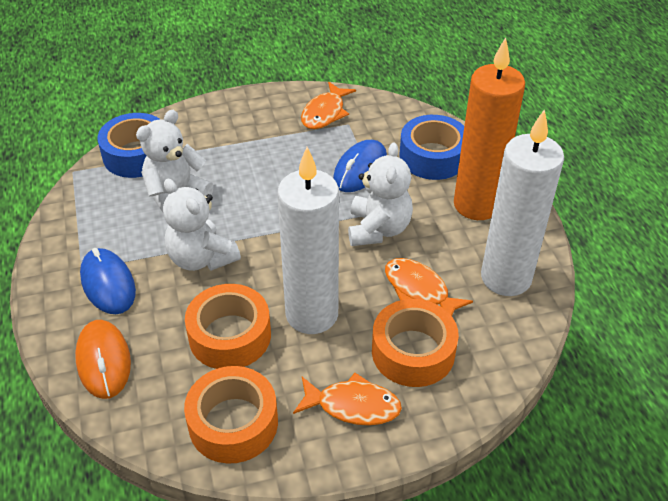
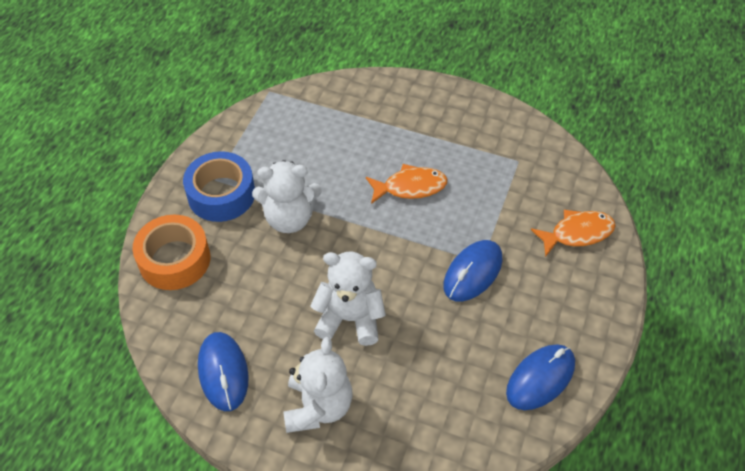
blue mouse: 2 -> 3
blue tape: 2 -> 1
orange candle: 1 -> 0
orange fish: 3 -> 2
orange mouse: 1 -> 0
orange tape: 3 -> 1
white candle: 2 -> 0

